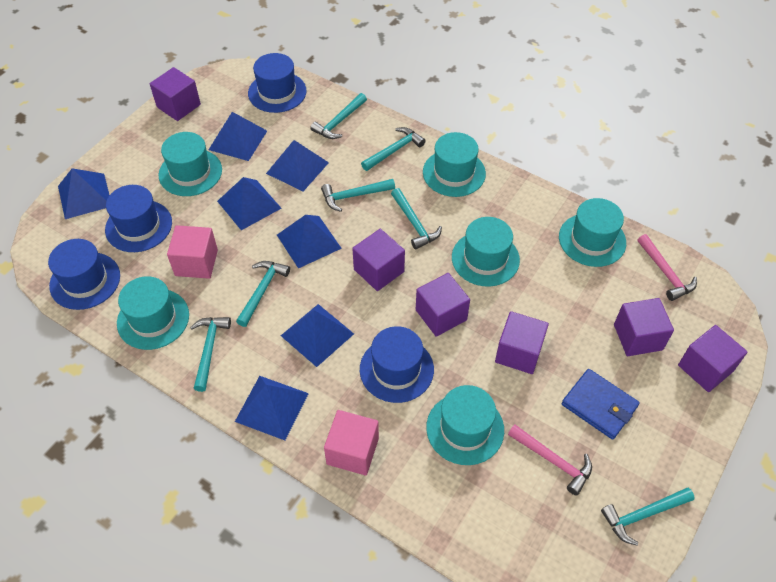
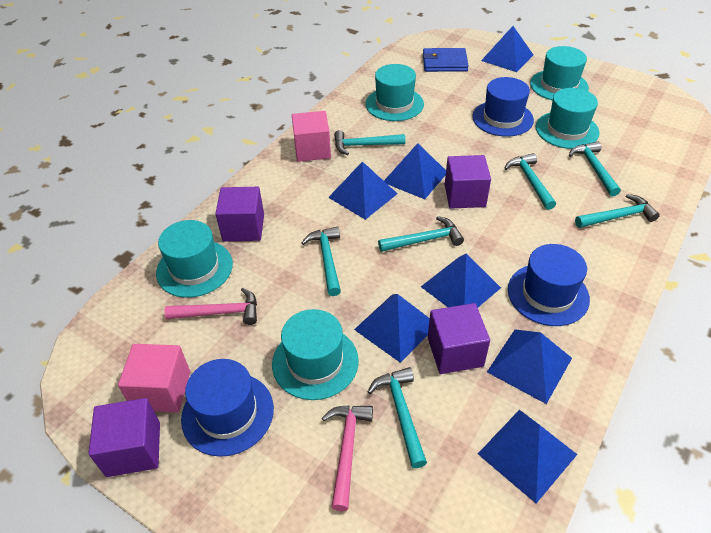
blue hat: 4 -> 3
purple cube: 6 -> 4
turquoise hat: 6 -> 5

